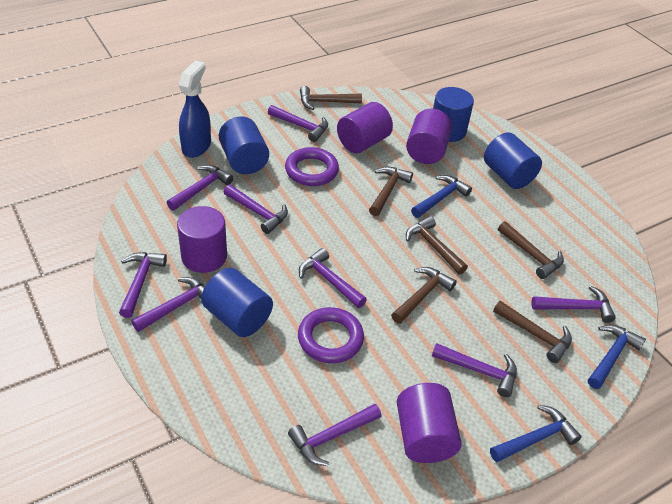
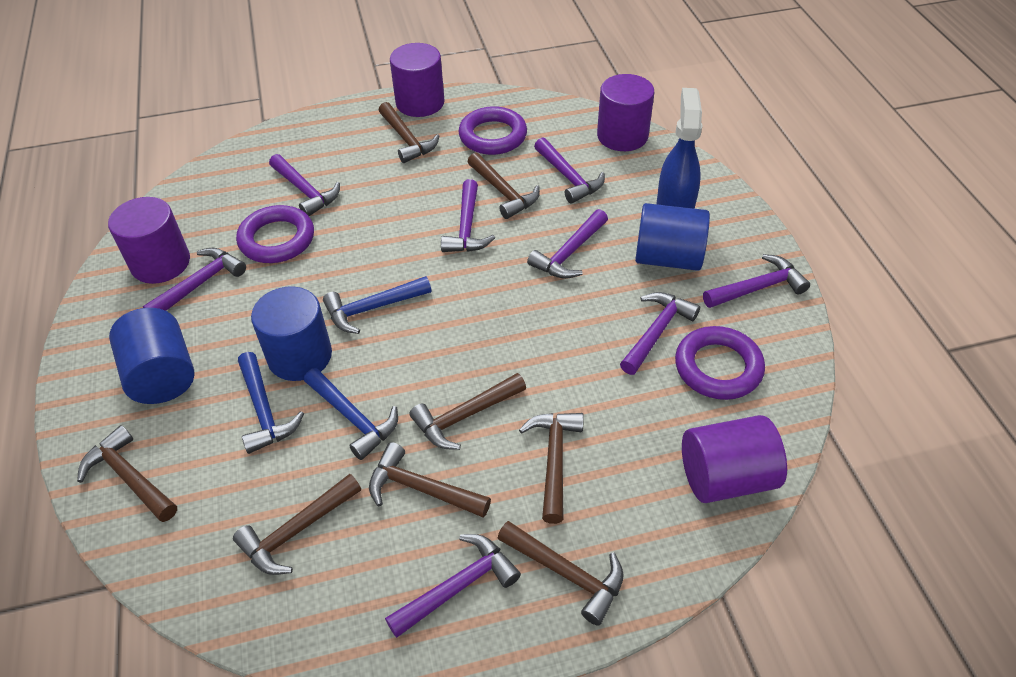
blue cylinder: 4 -> 3
brown hammer: 6 -> 8
purple hammer: 9 -> 8
purple ring: 2 -> 3

